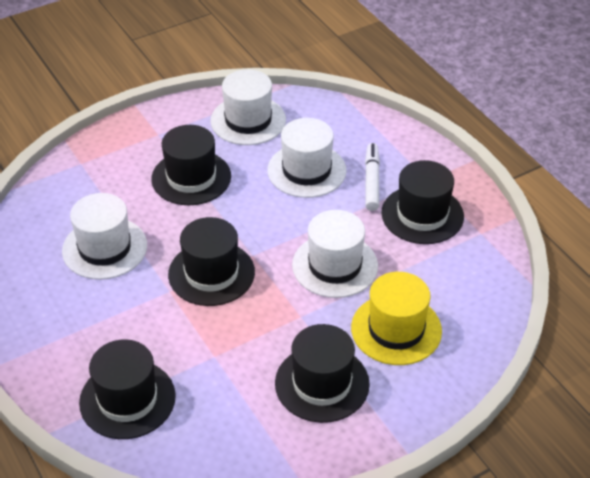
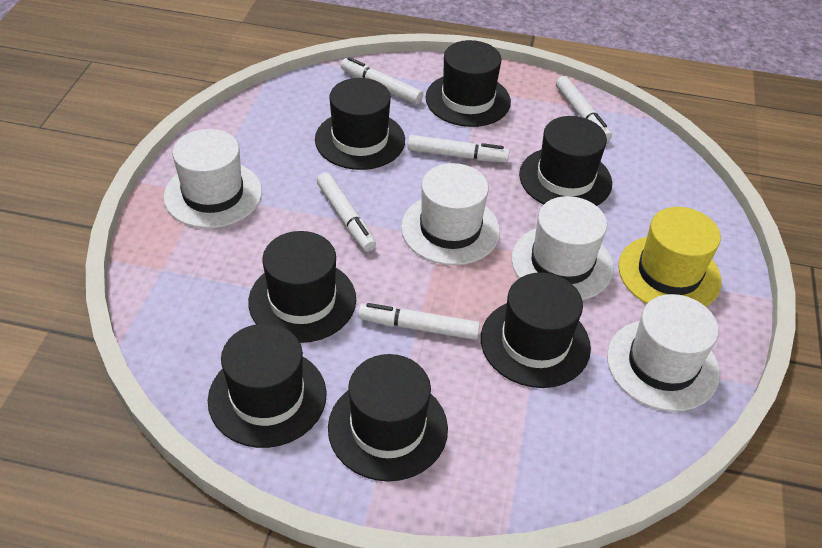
black hat: 5 -> 7
white marker: 1 -> 5

